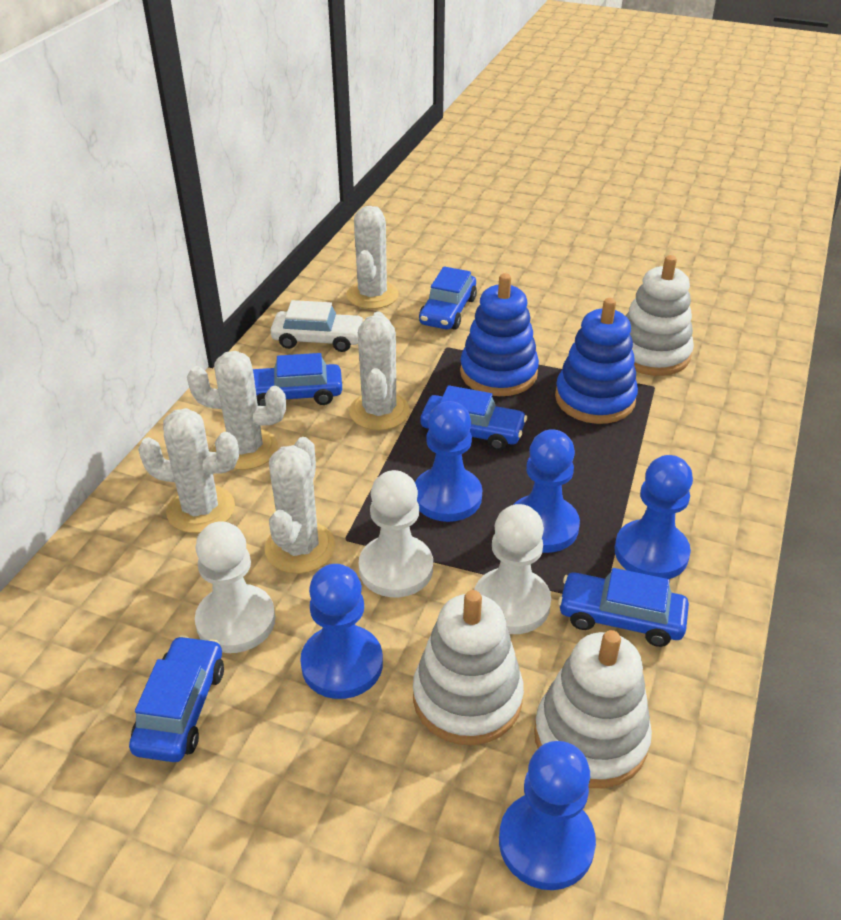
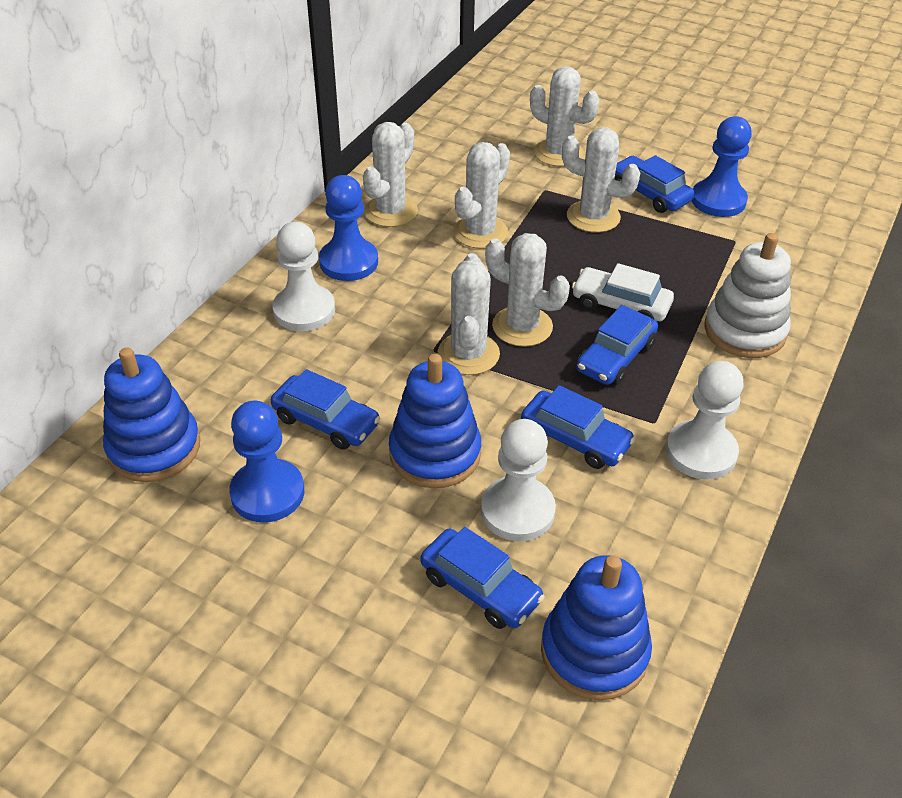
blue pawn: 5 -> 3
blue stacking toy: 2 -> 3
white cactus: 5 -> 6
white stacking toy: 3 -> 1

